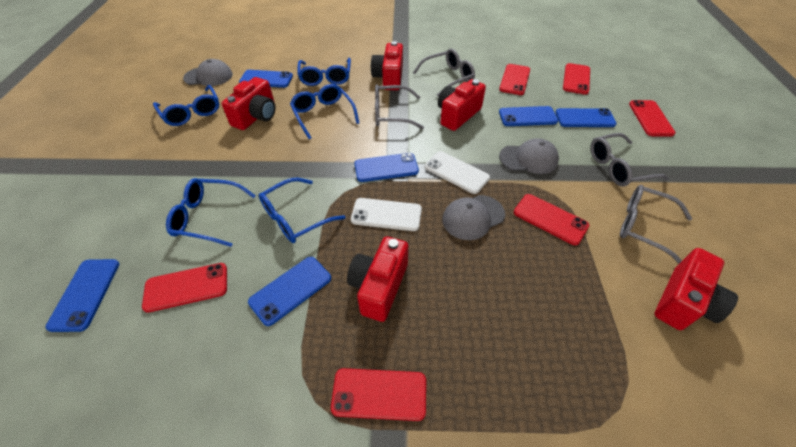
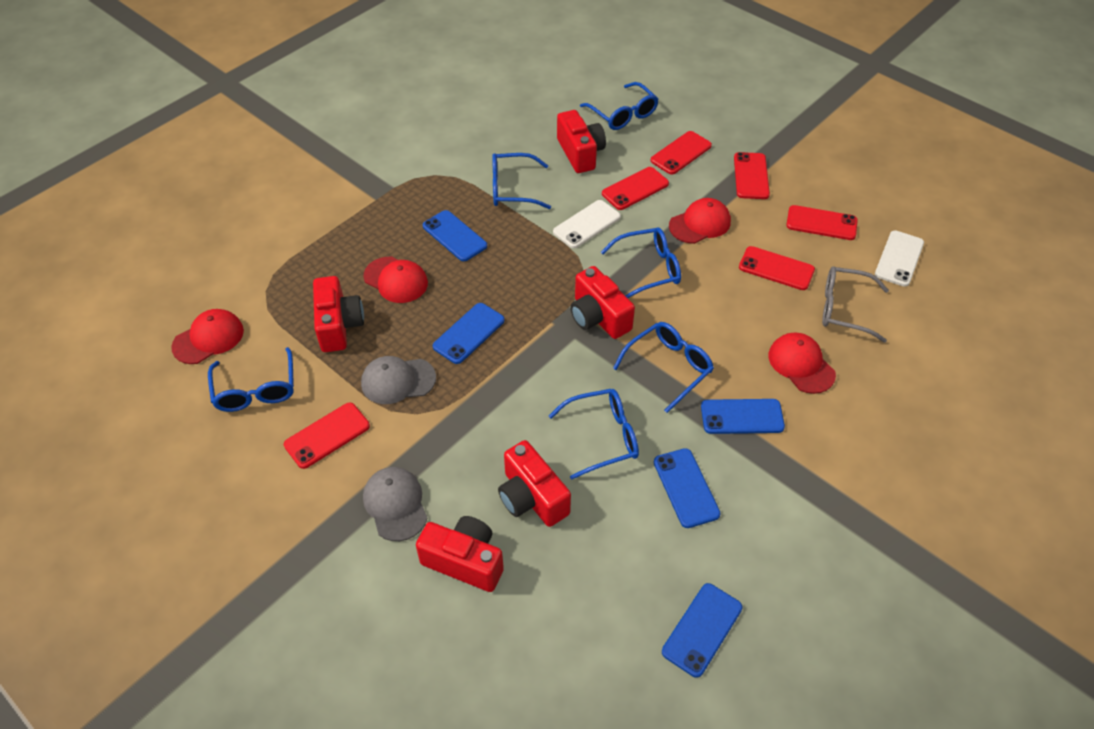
blue glasses: 5 -> 6
blue phone: 6 -> 5
grey cap: 3 -> 2
grey glasses: 4 -> 1
red cap: 0 -> 4

